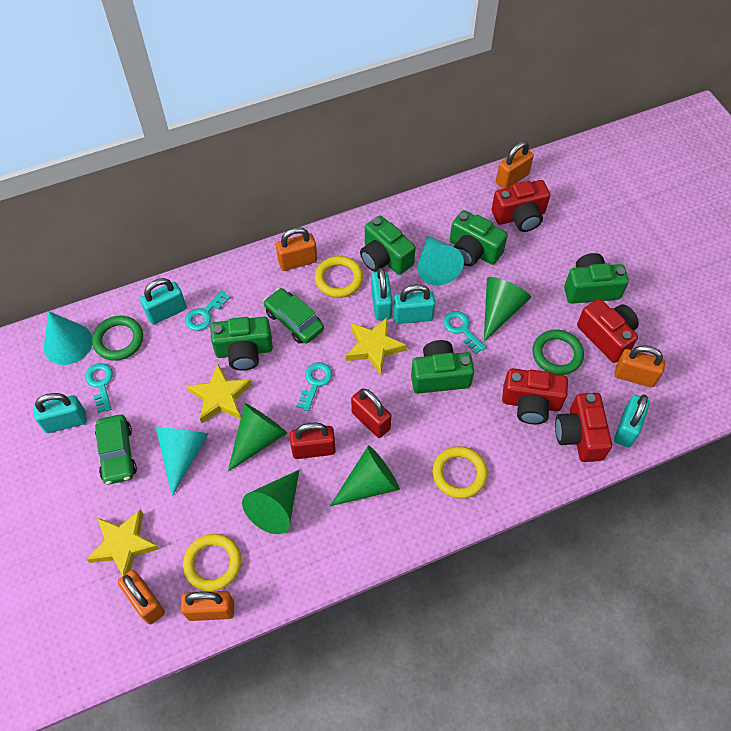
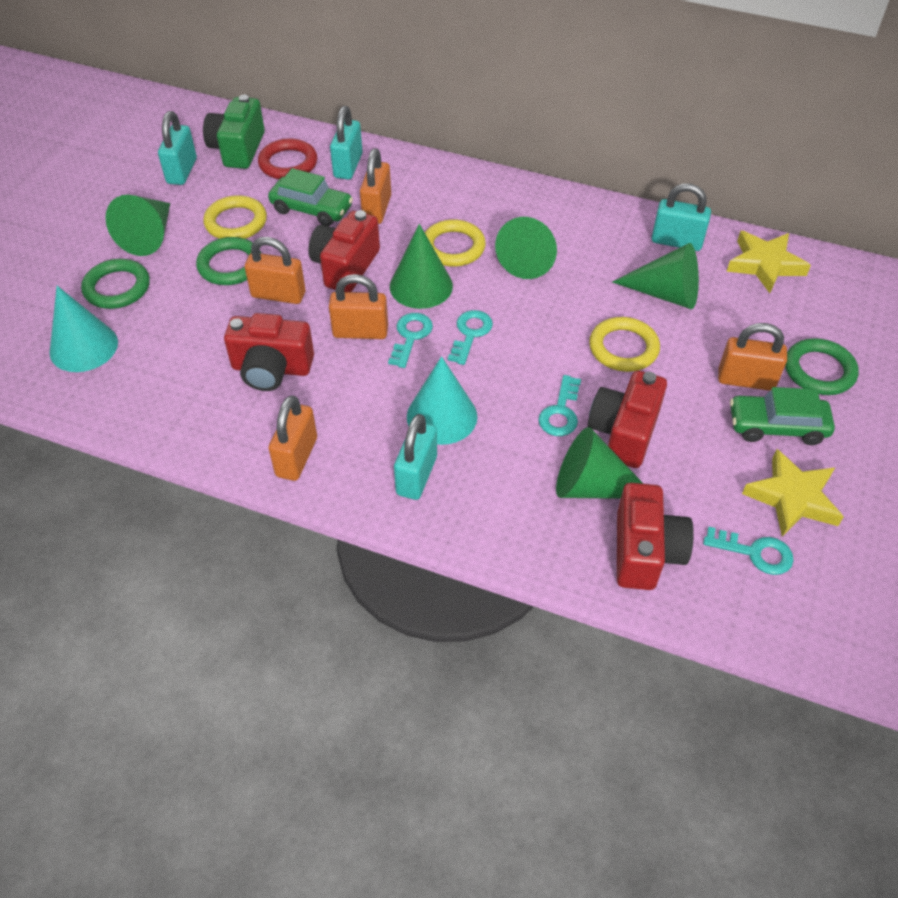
green camera: 5 -> 1
green cone: 4 -> 5
green ring: 2 -> 3
red padlock: 2 -> 0
red ring: 0 -> 1
turquoise cone: 3 -> 2
turquoise padlock: 5 -> 4
yellow star: 3 -> 2

